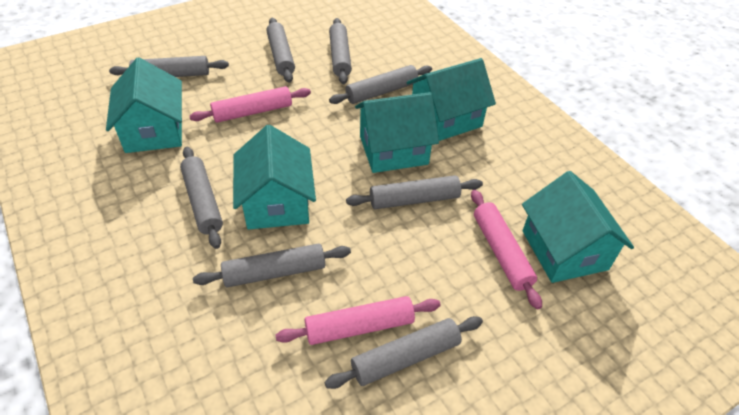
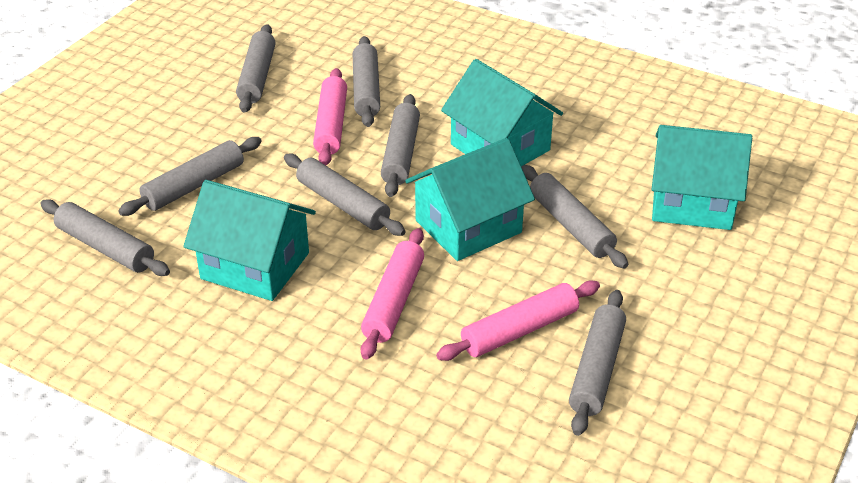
turquoise house: 5 -> 4

